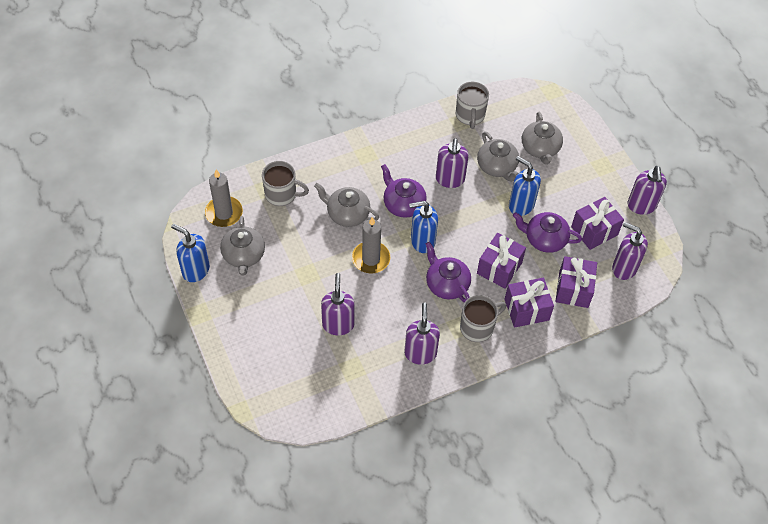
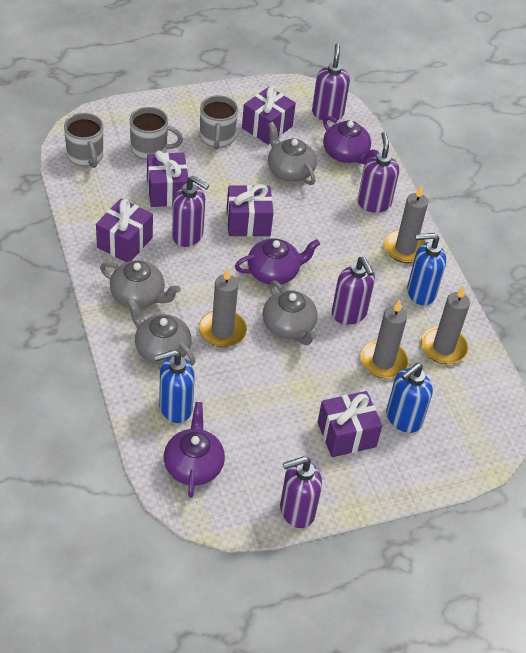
grey candle: 2 -> 4
purple gift: 4 -> 5

